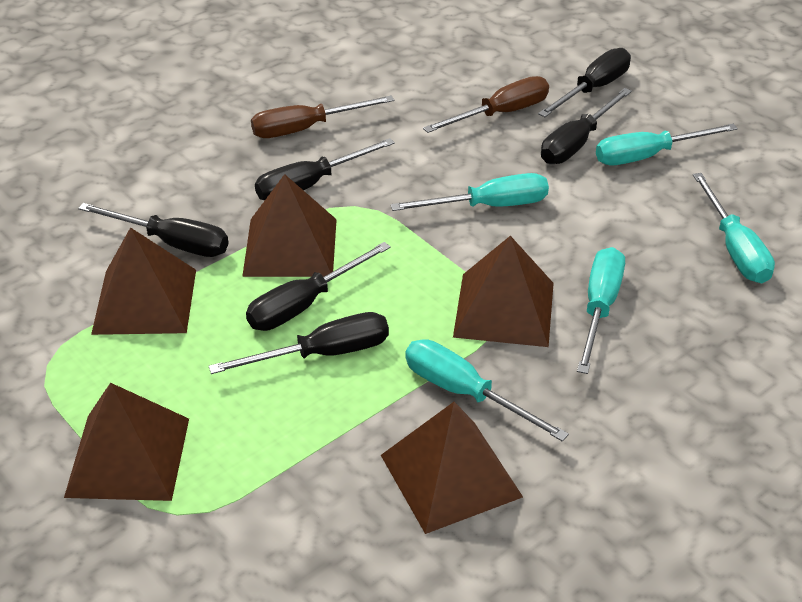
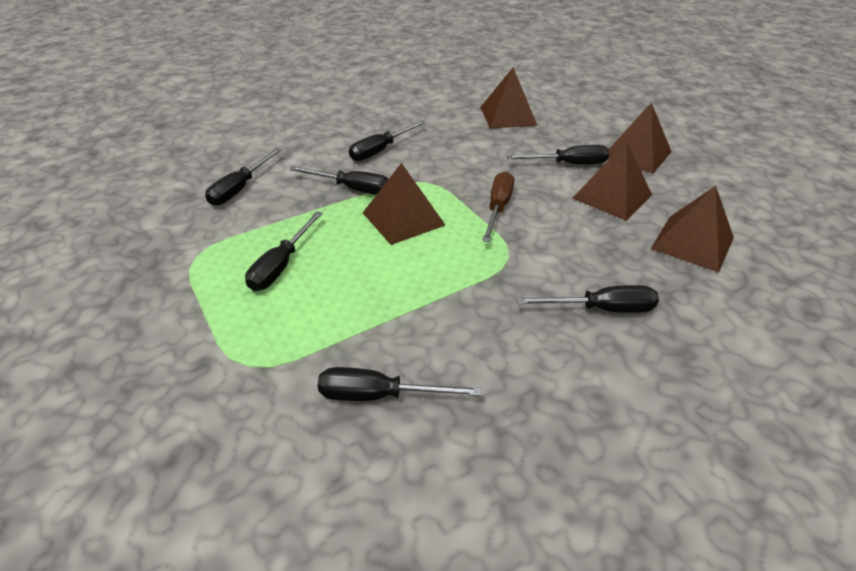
black screwdriver: 6 -> 7
brown screwdriver: 2 -> 1
turquoise screwdriver: 5 -> 0

